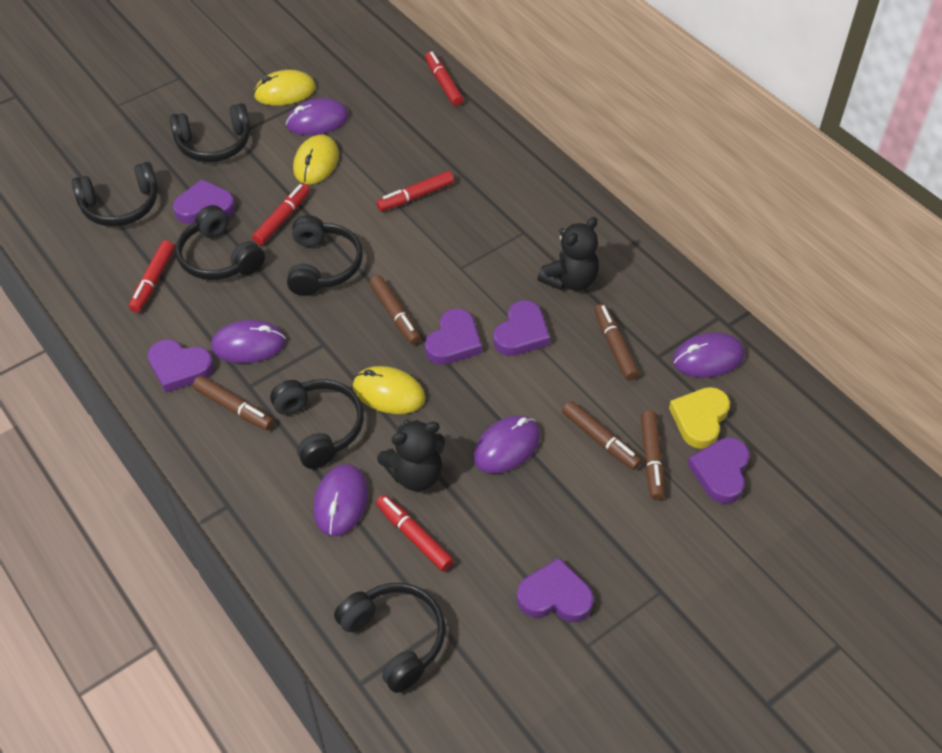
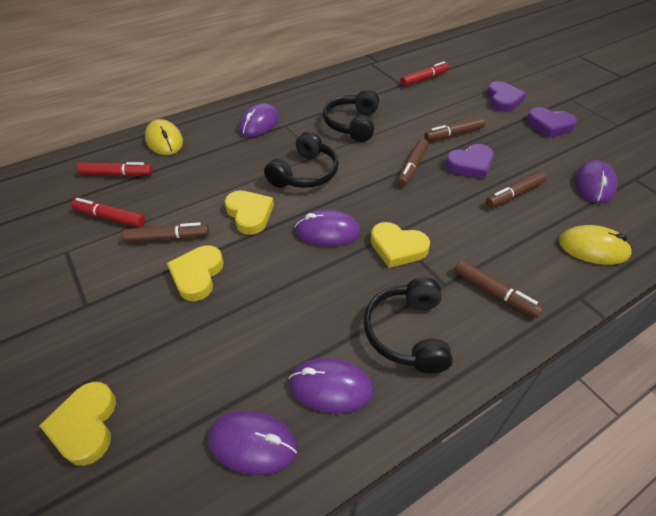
black headphones: 6 -> 3
black teddy bear: 2 -> 0
purple heart: 6 -> 3
red marker: 5 -> 3
yellow heart: 1 -> 4
yellow mouse: 3 -> 2

